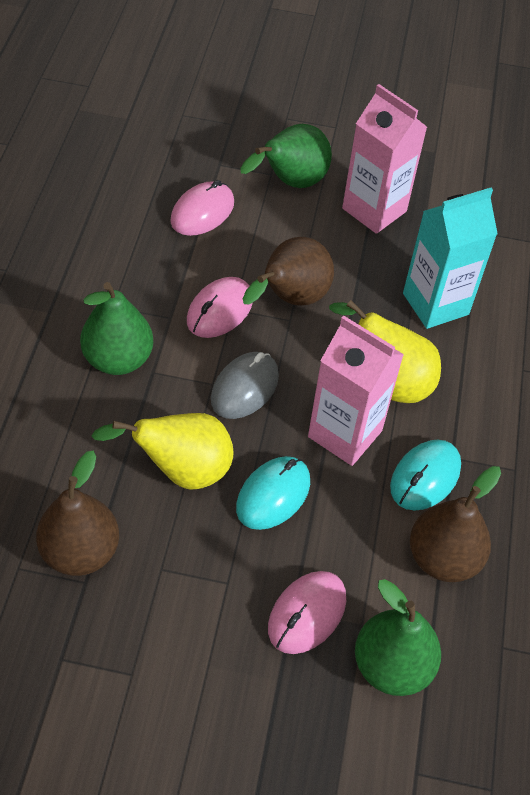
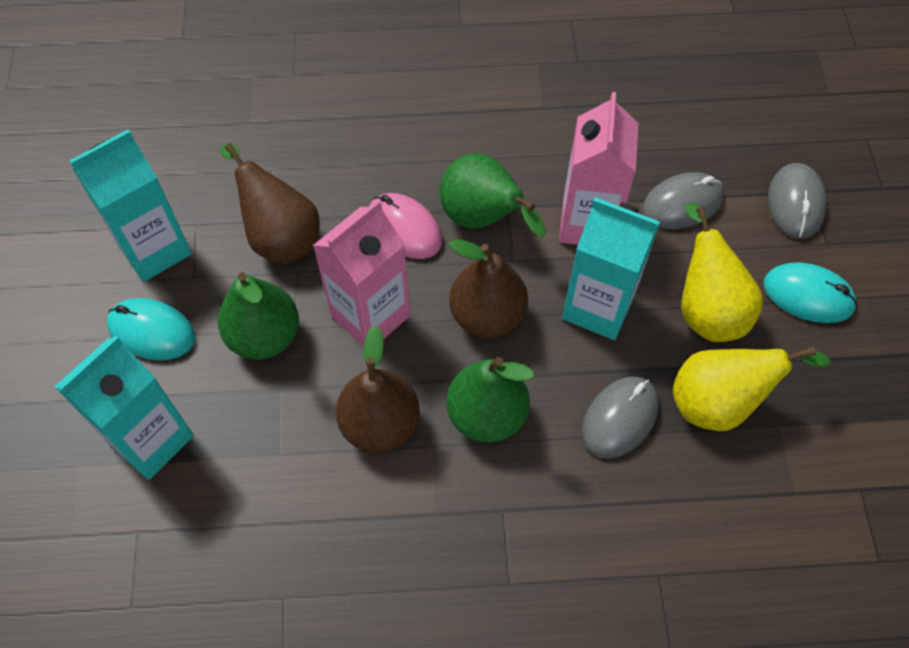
grey mouse: 1 -> 3
pink mouse: 3 -> 1
turquoise carton: 1 -> 3

